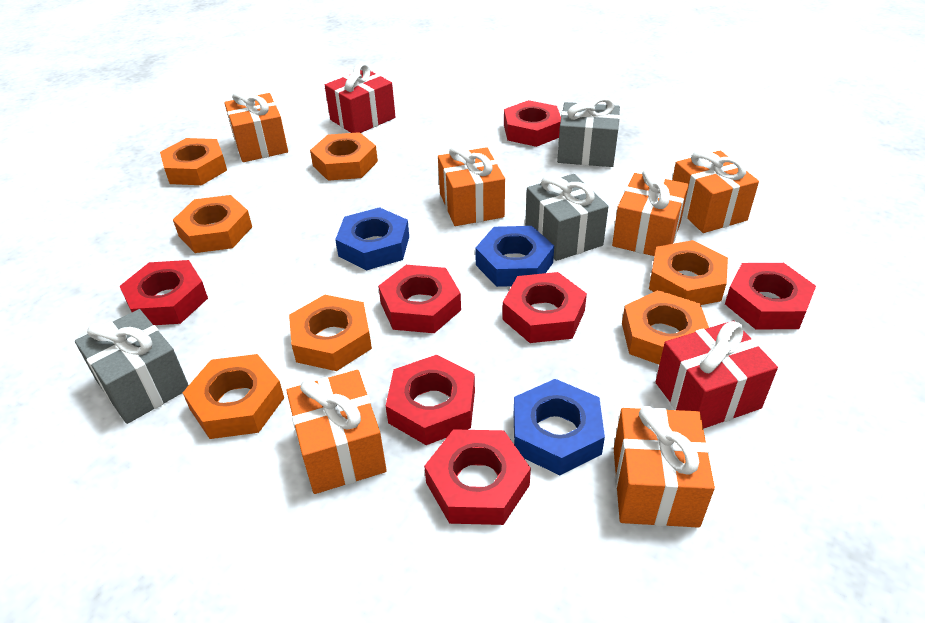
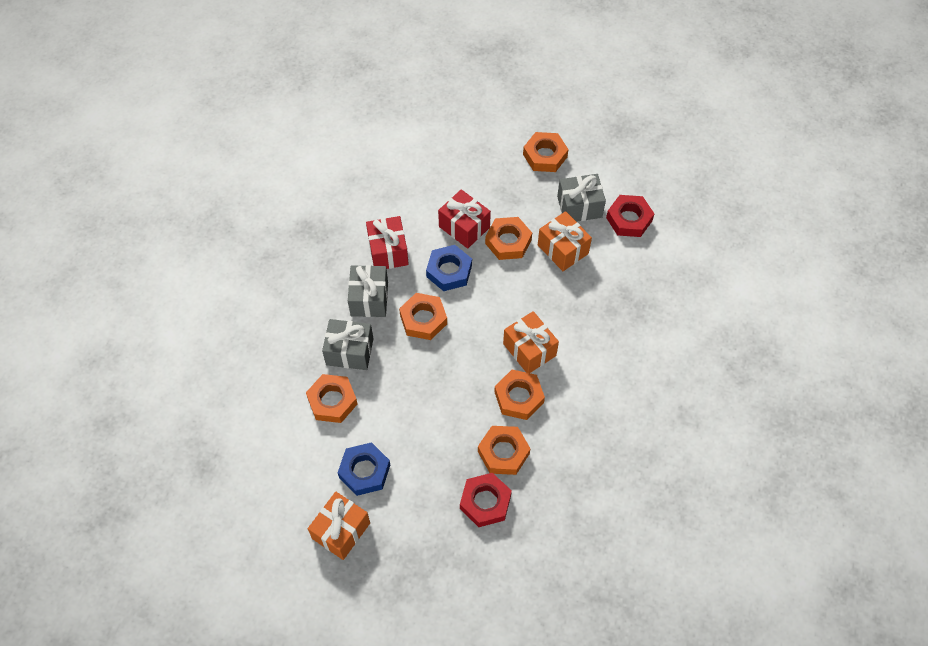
blue nut: 3 -> 2
orange gift: 6 -> 3
orange nut: 7 -> 6
red nut: 7 -> 2

